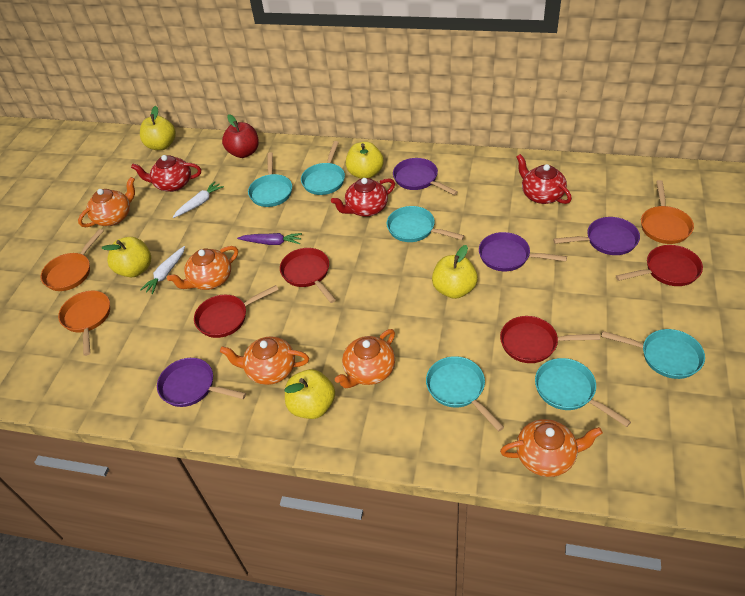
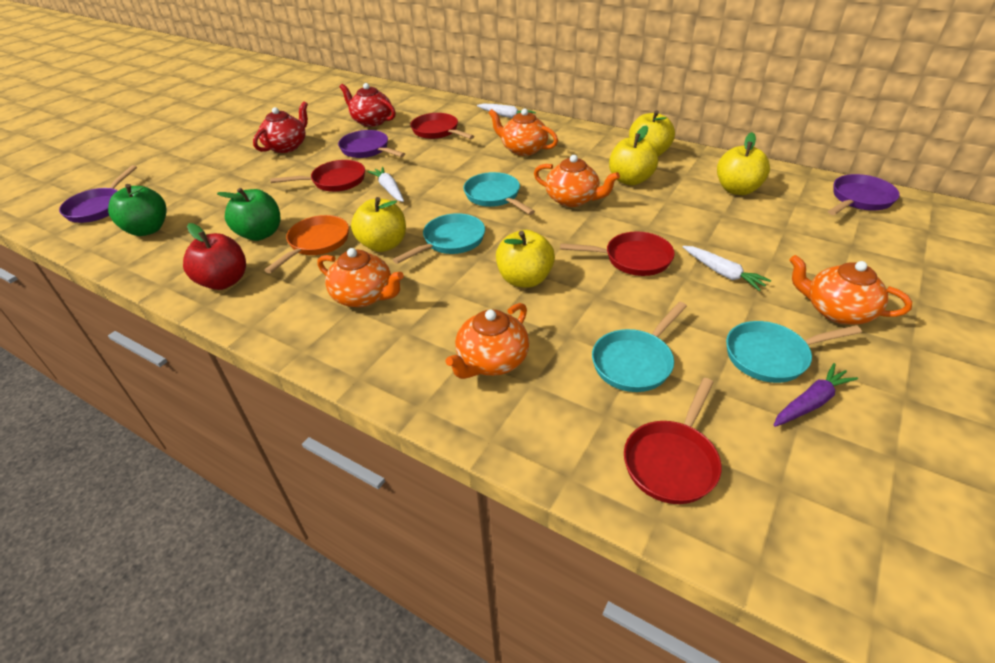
green apple: 0 -> 2
orange pan: 3 -> 1
purple pan: 4 -> 3
red teapot: 3 -> 2
turquoise pan: 6 -> 4
white carrot: 2 -> 3

